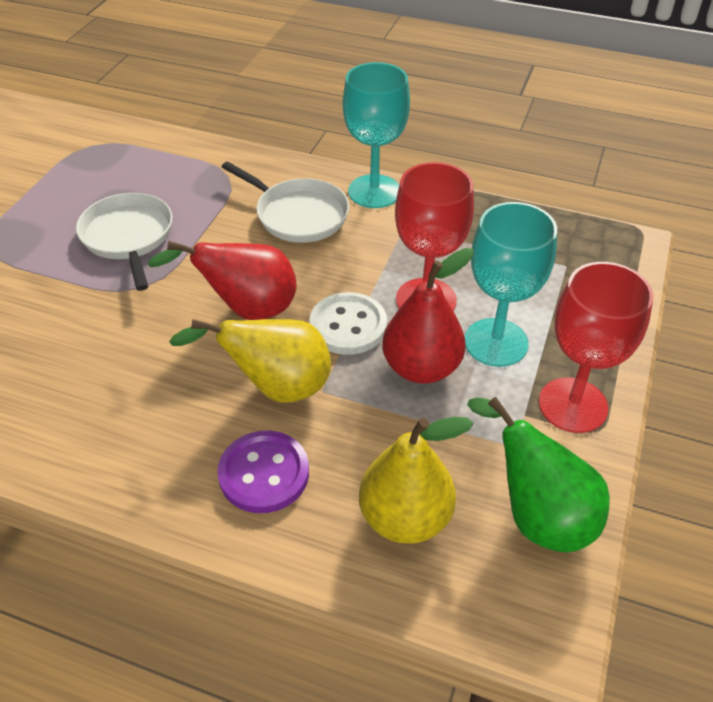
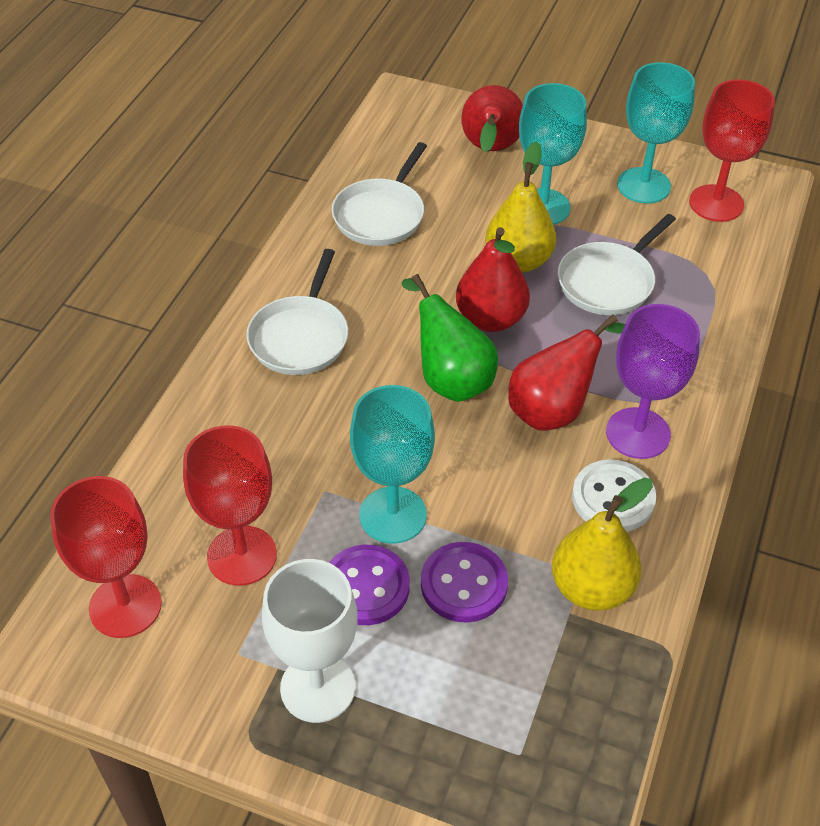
purple button: 1 -> 2
purple goblet: 0 -> 1
red goblet: 2 -> 3
red pear: 2 -> 3
turquoise goblet: 2 -> 3
white goblet: 0 -> 1
white pan: 2 -> 3

